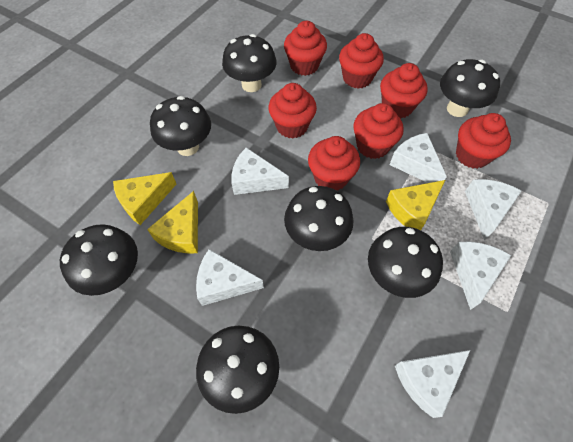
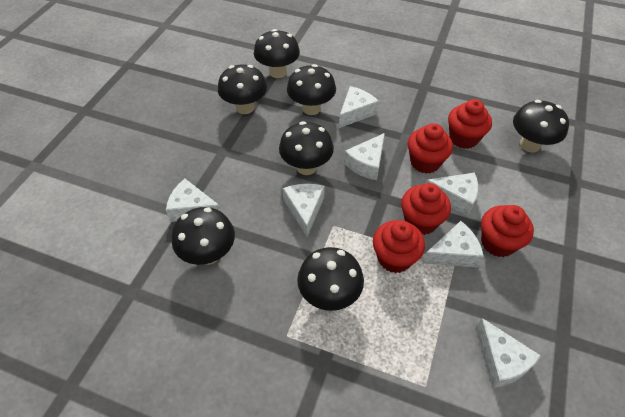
red cupcake: 7 -> 5
white cheese: 6 -> 7
yellow cheese: 3 -> 0

